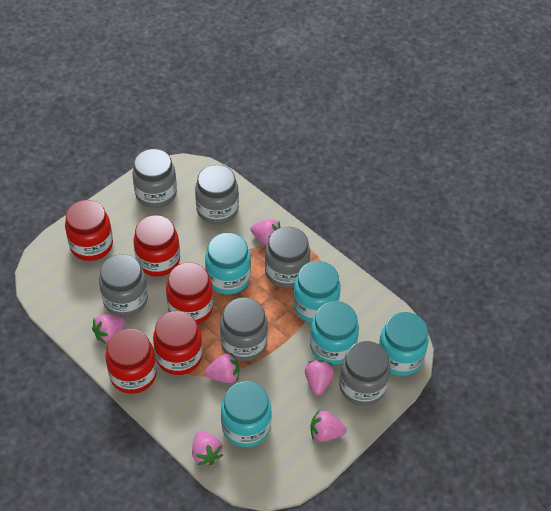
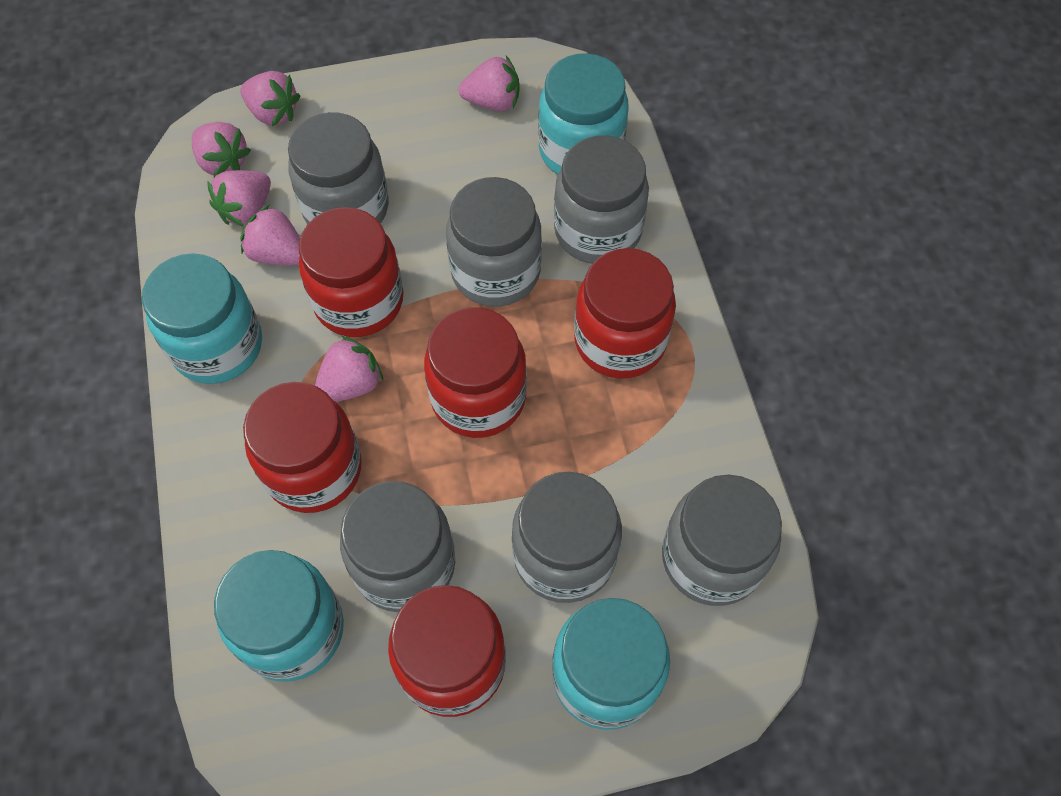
turquoise jar: 5 -> 4

